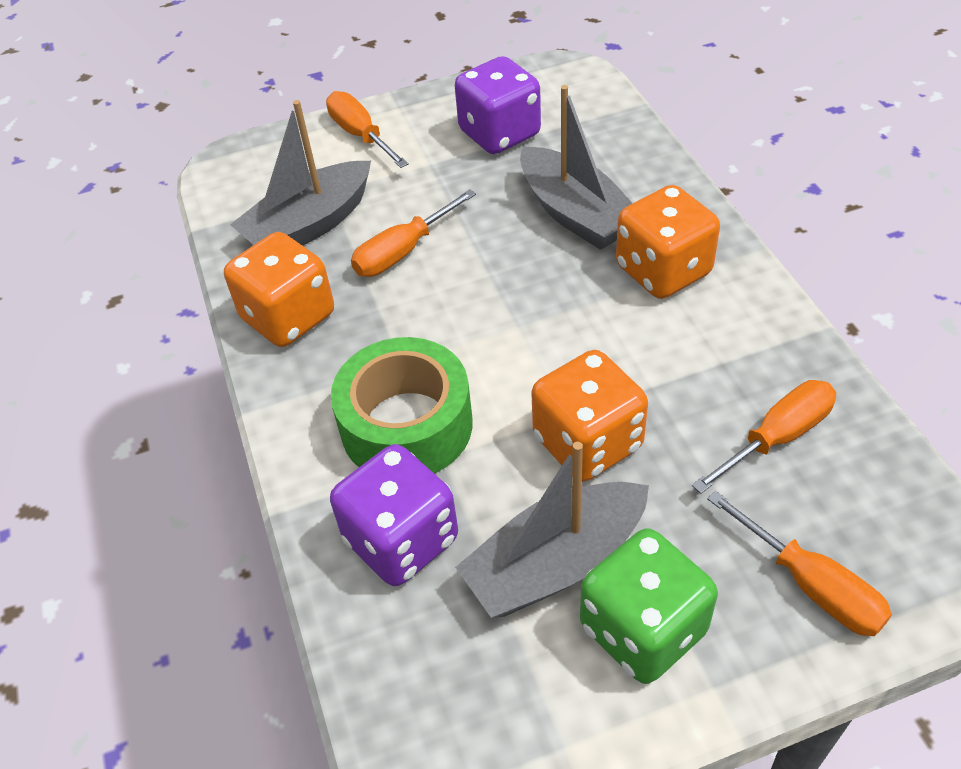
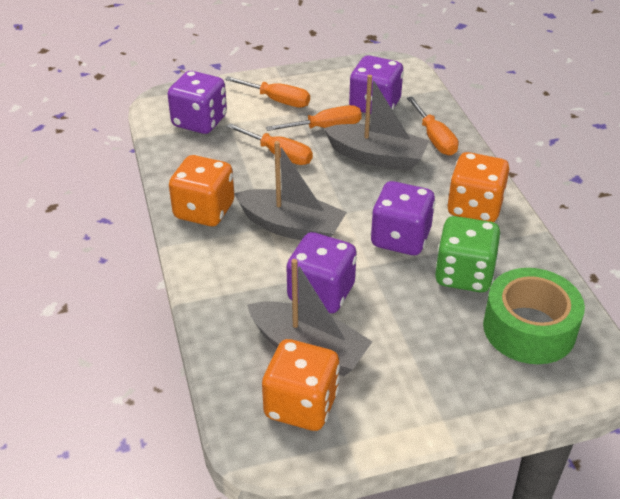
purple dice: 2 -> 4

